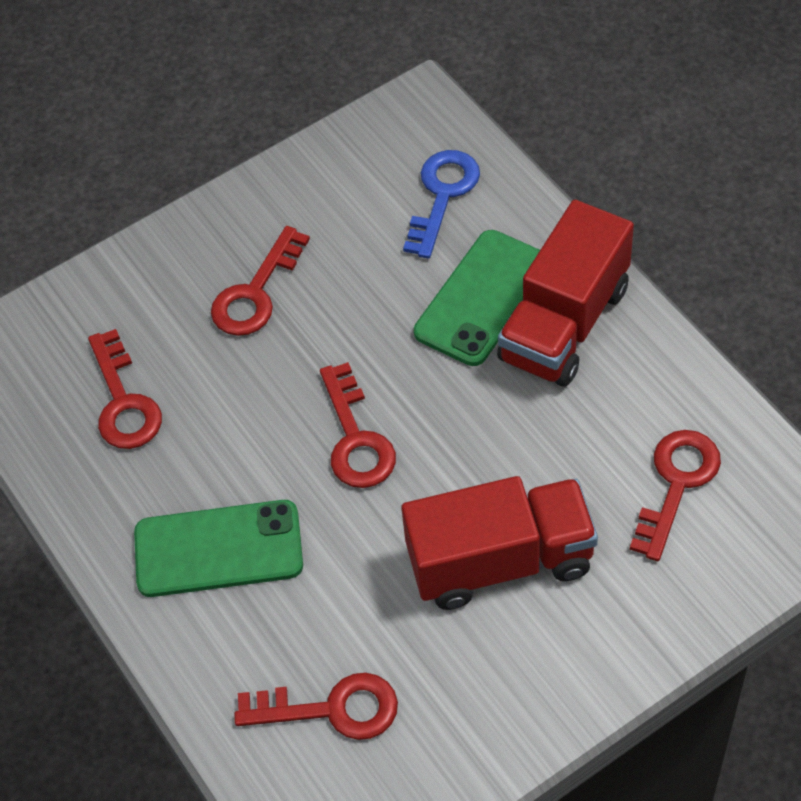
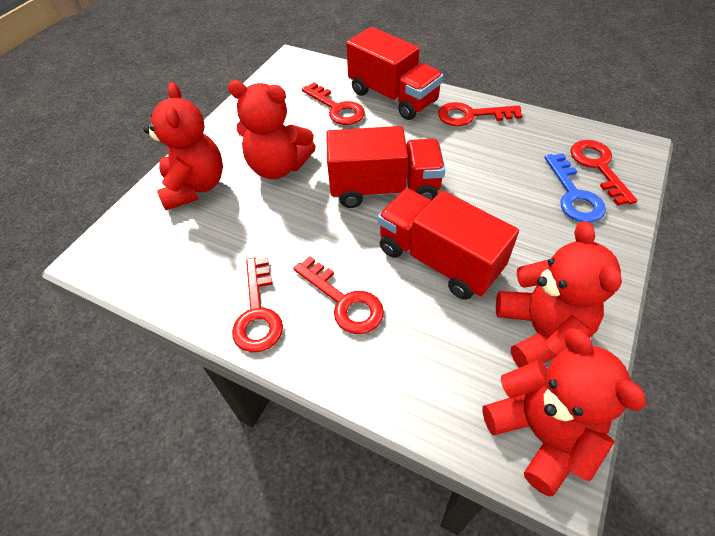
green phone: 2 -> 0
red teddy bear: 0 -> 4
red truck: 2 -> 3

